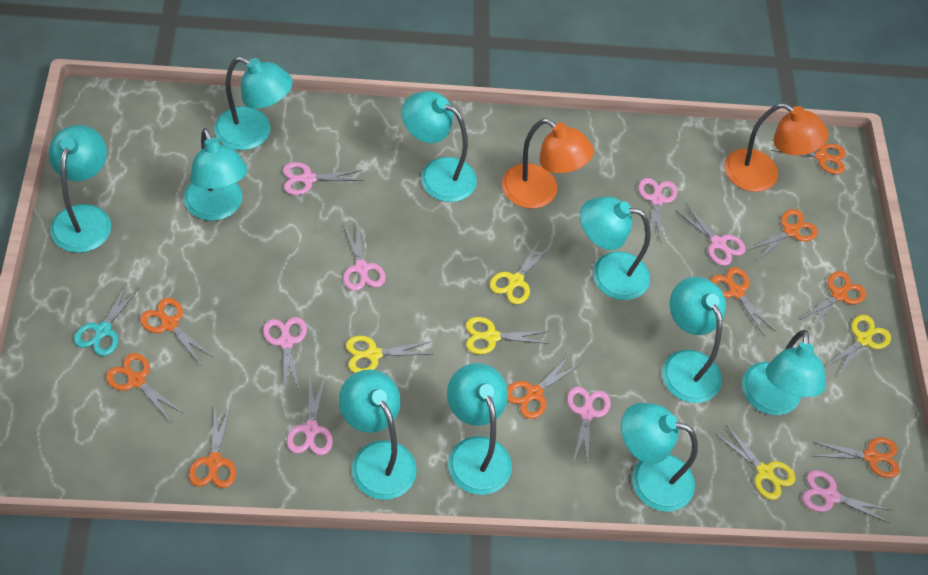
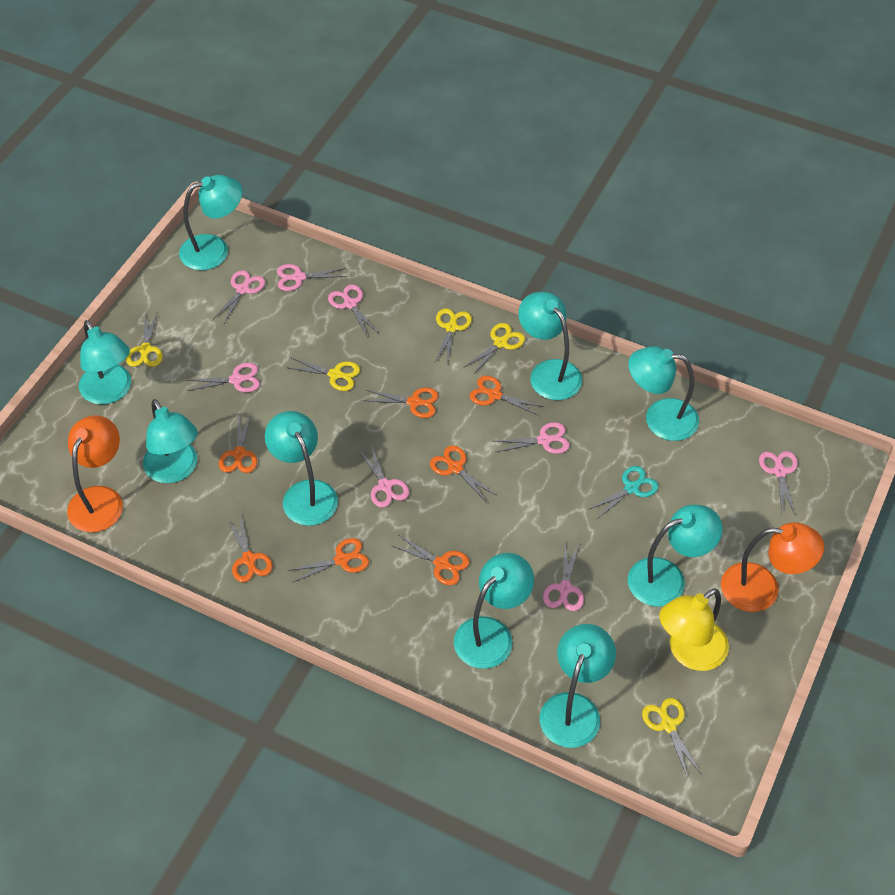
orange scissors: 9 -> 7
turquoise lamp: 10 -> 9
yellow lamp: 0 -> 1

